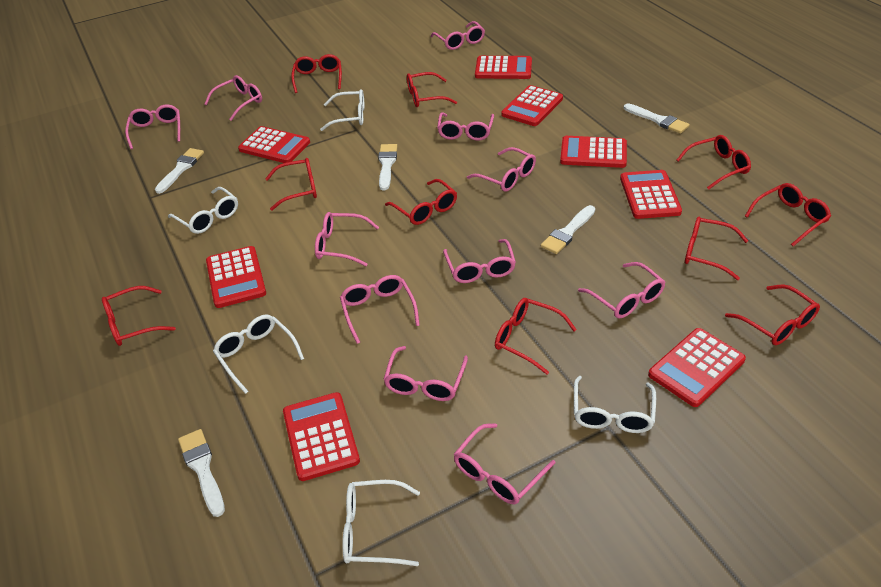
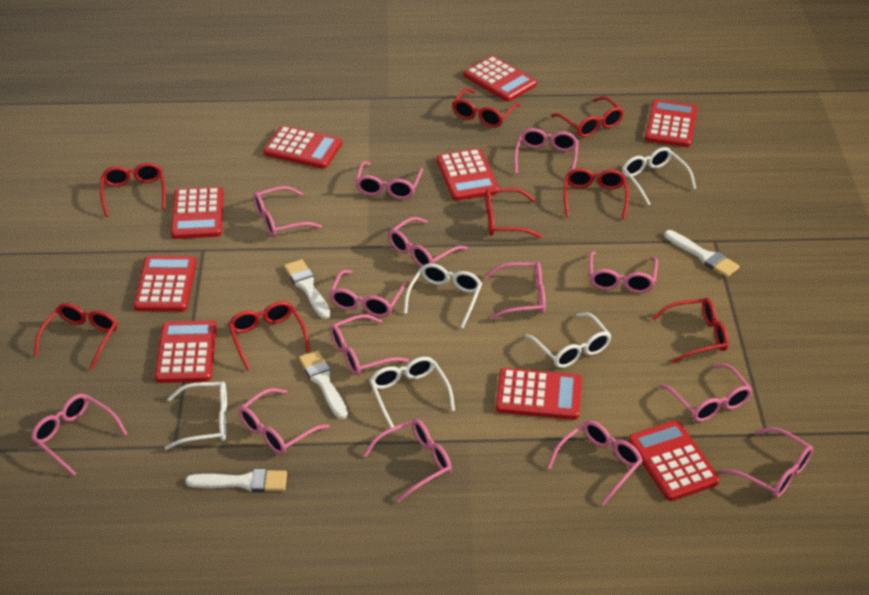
pink glasses: 11 -> 14
red calculator: 8 -> 9
red glasses: 10 -> 8
white brush: 5 -> 4

